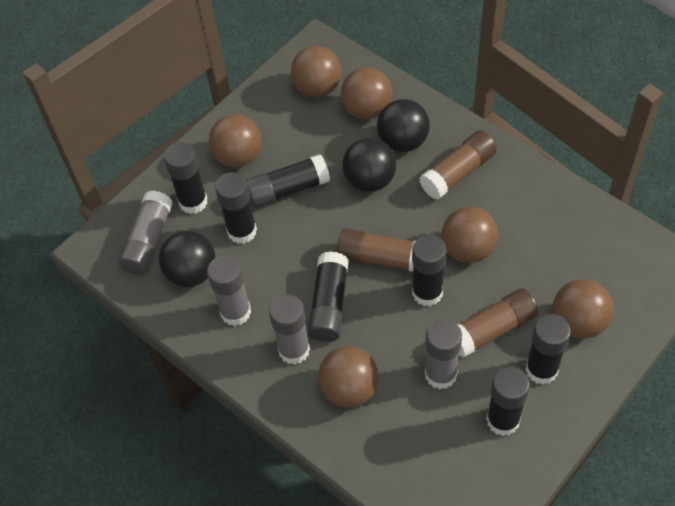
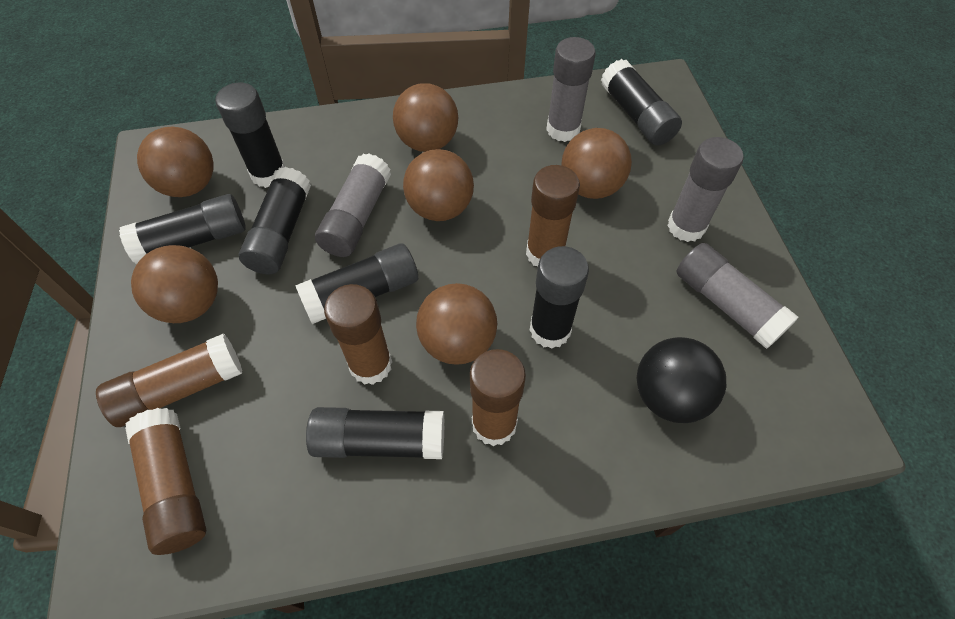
black ball: 3 -> 1
brown glue stick: 3 -> 5

